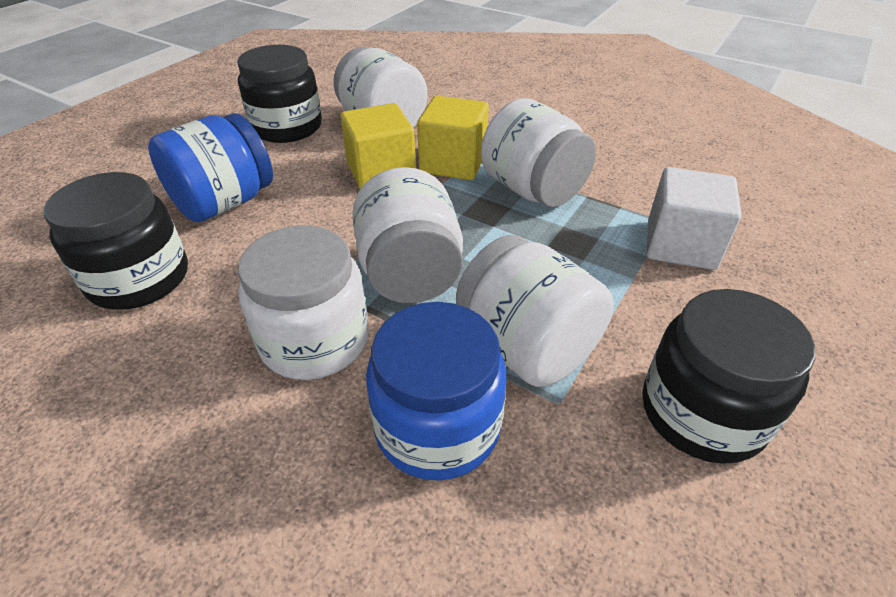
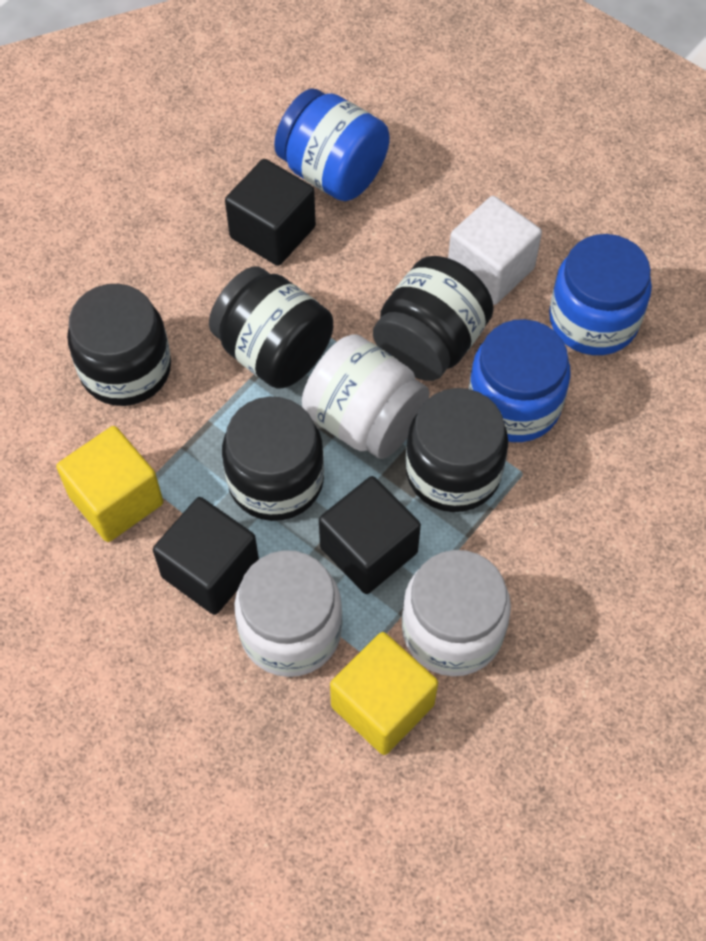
black cube: 0 -> 3
black jar: 3 -> 5
blue jar: 2 -> 3
white jar: 5 -> 3

